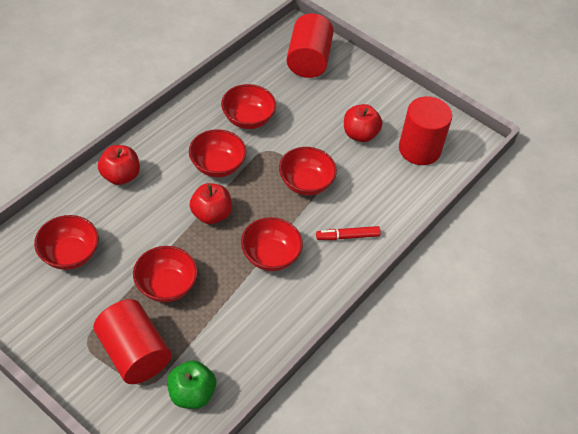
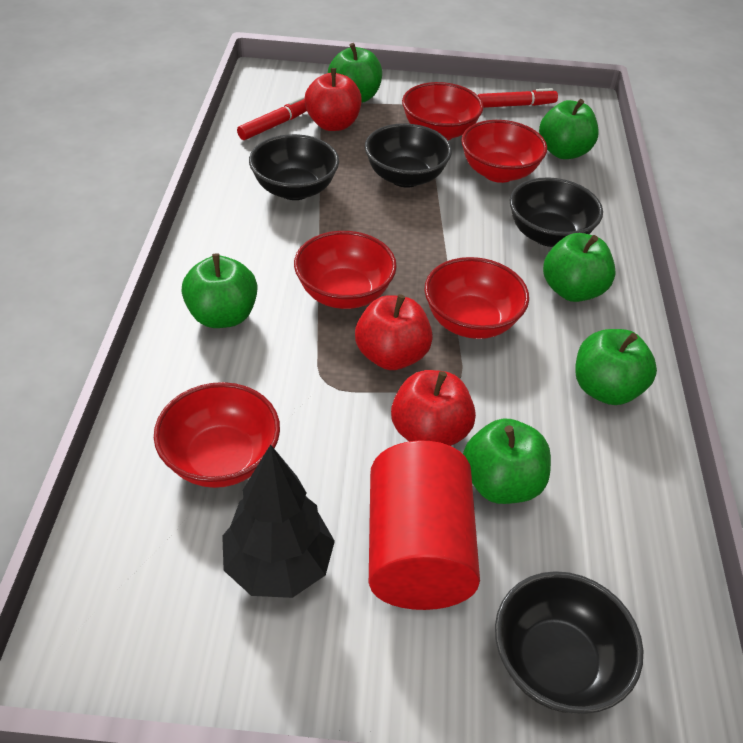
black bowl: 0 -> 4
black tree: 0 -> 1
green apple: 1 -> 6
red bowl: 6 -> 5
red cylinder: 3 -> 1
red marker: 1 -> 2

